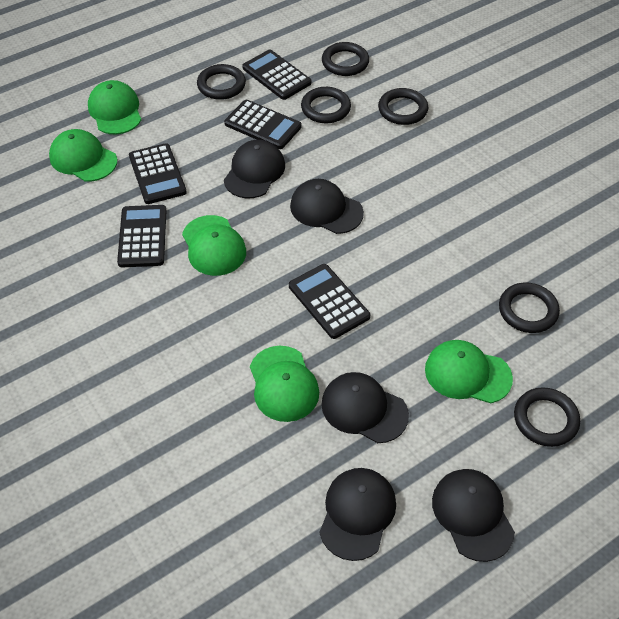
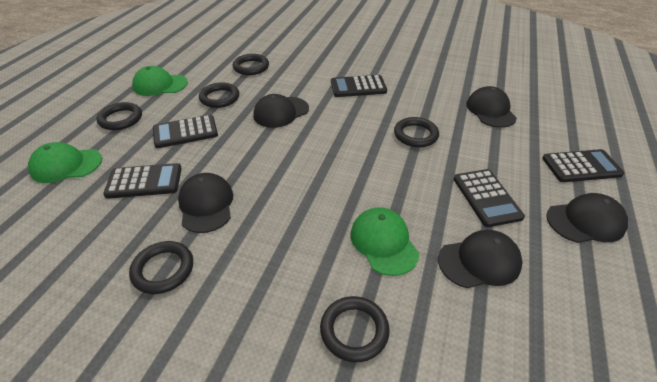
green cap: 5 -> 3

